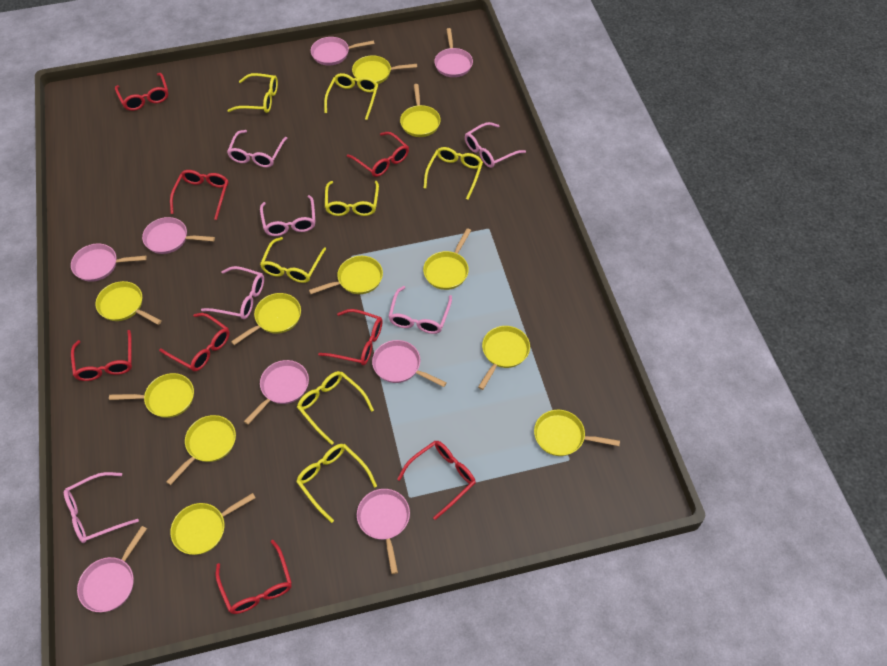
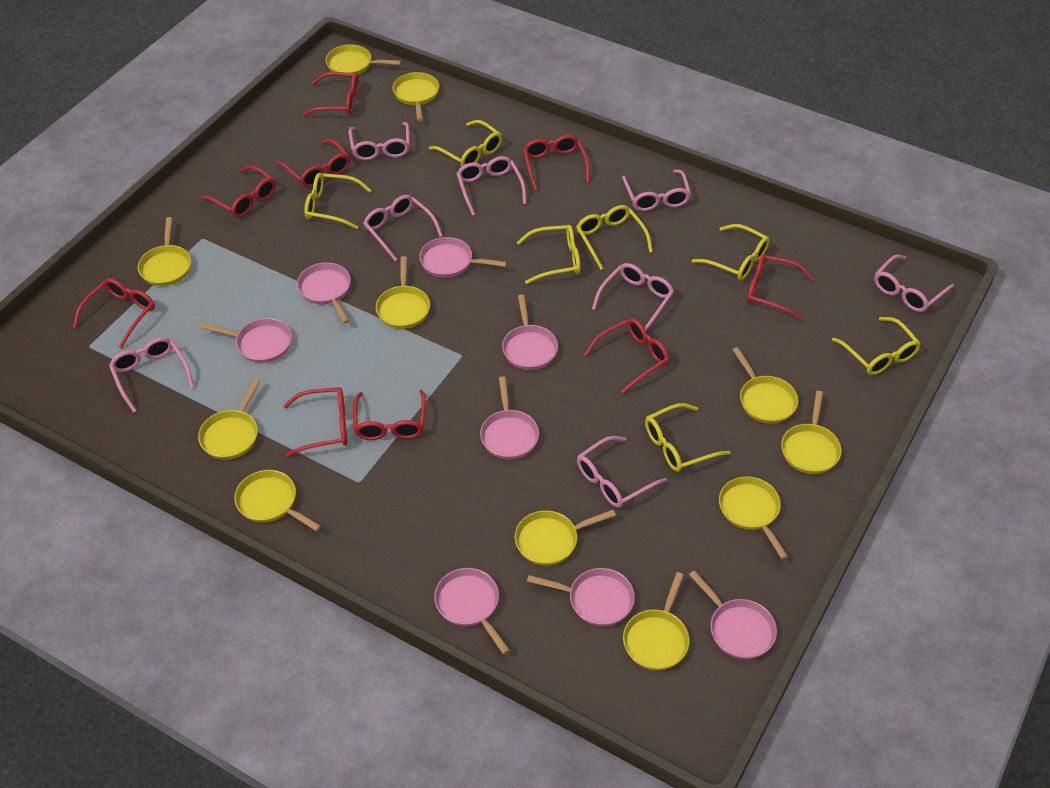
pink glasses: 6 -> 8
red glasses: 8 -> 9

